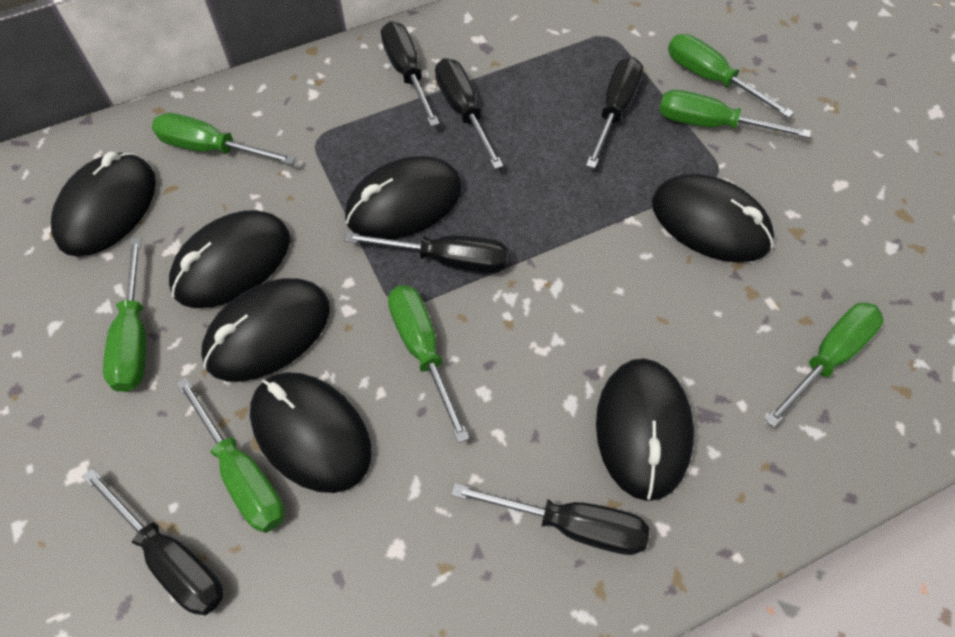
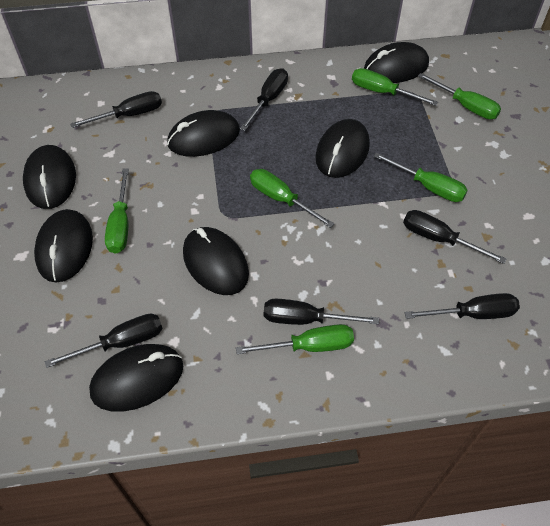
green screwdriver: 7 -> 6

